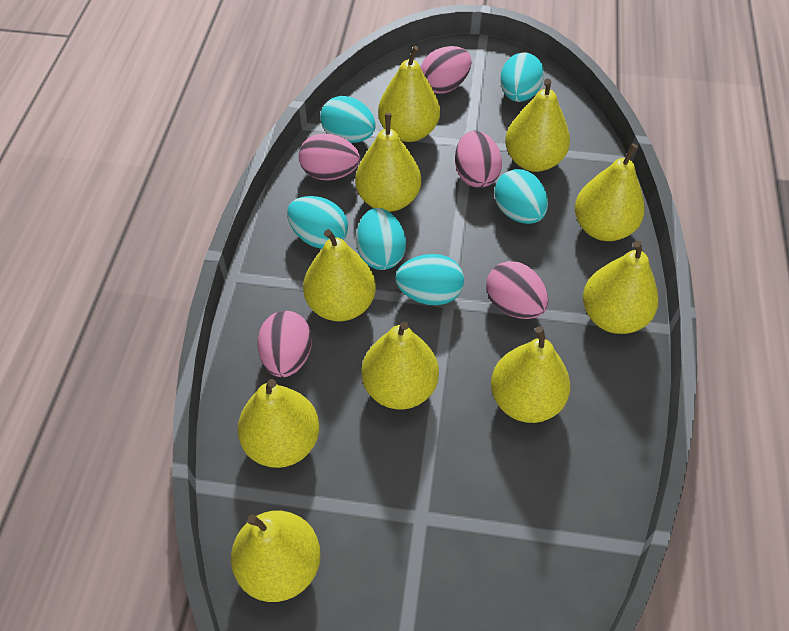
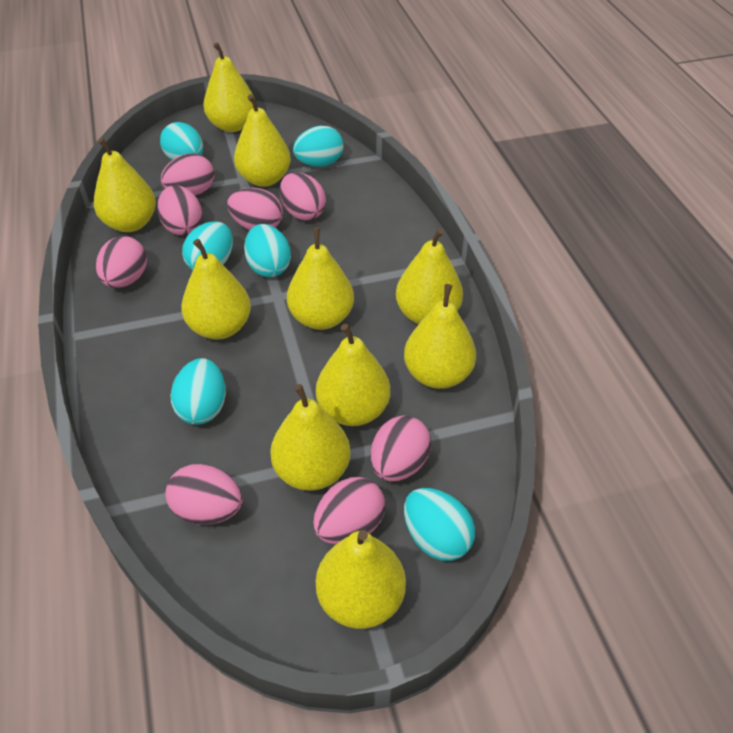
pink egg: 5 -> 8

